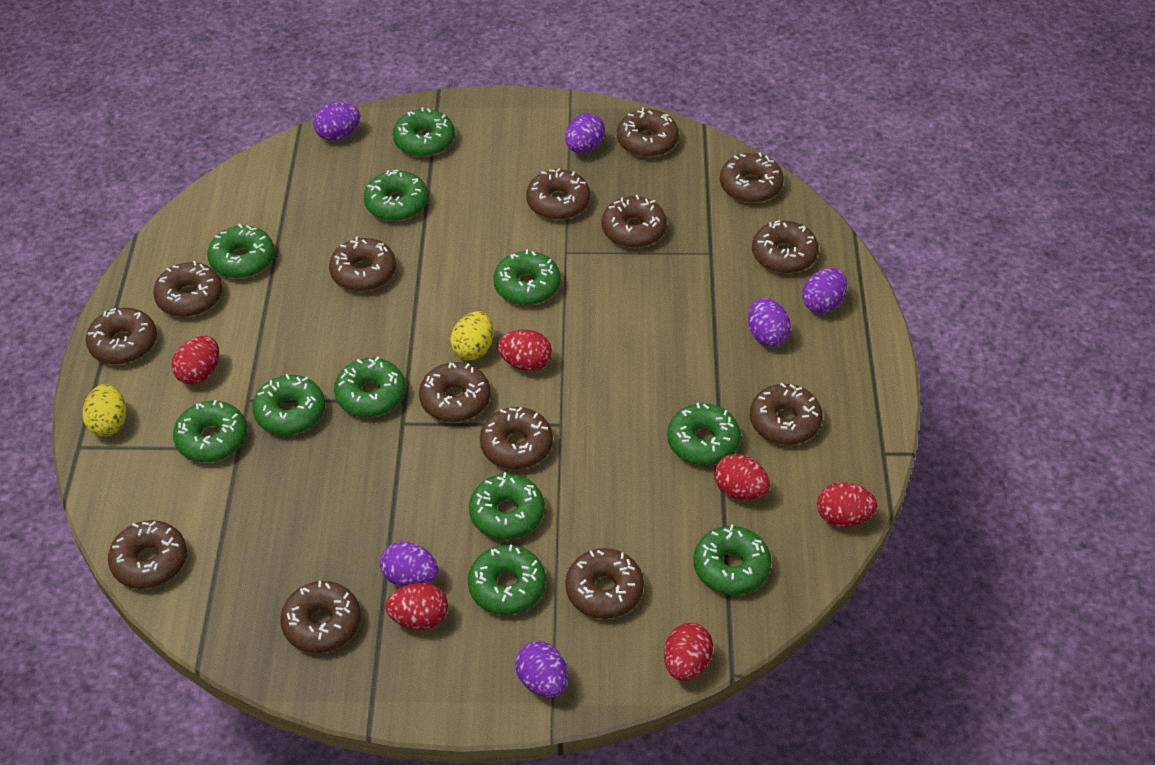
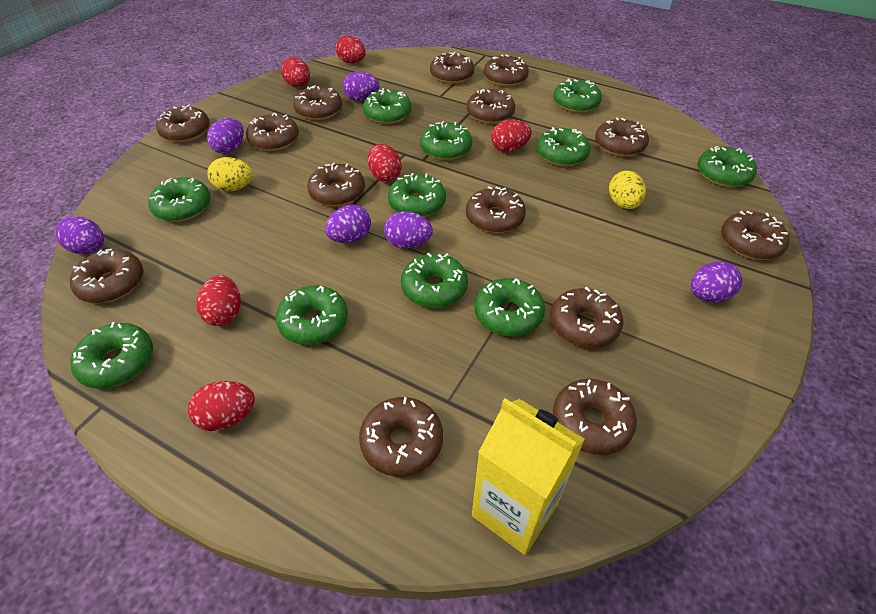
yellow carton: 0 -> 1

